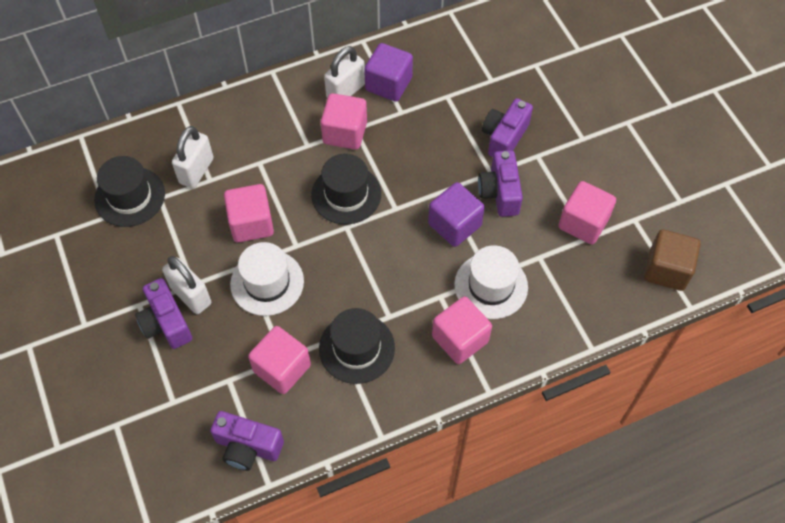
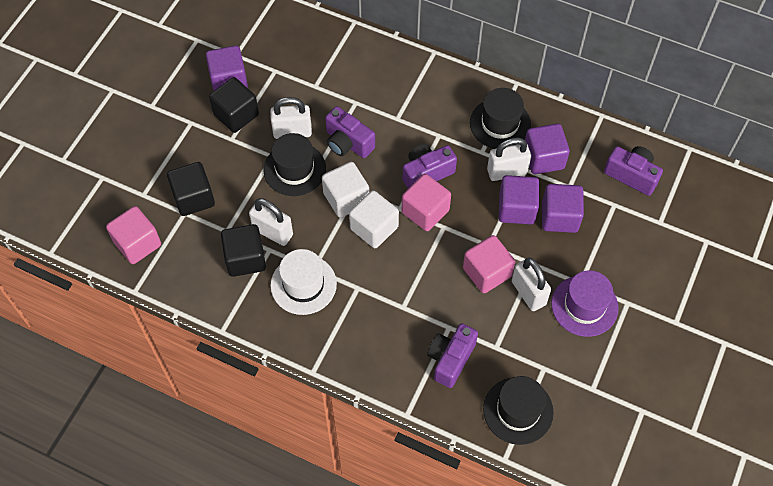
black cube: 0 -> 3
brown cube: 1 -> 0
pink cube: 5 -> 3
purple cube: 2 -> 4
purple hat: 0 -> 1
white cube: 0 -> 2
white hat: 2 -> 1
white padlock: 3 -> 4

